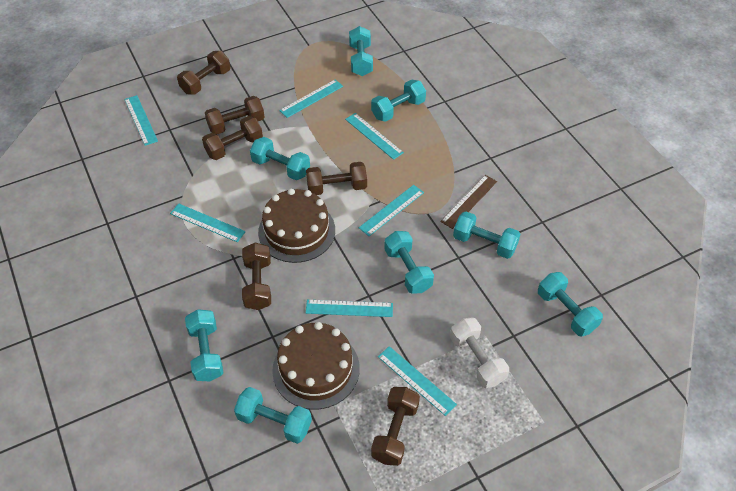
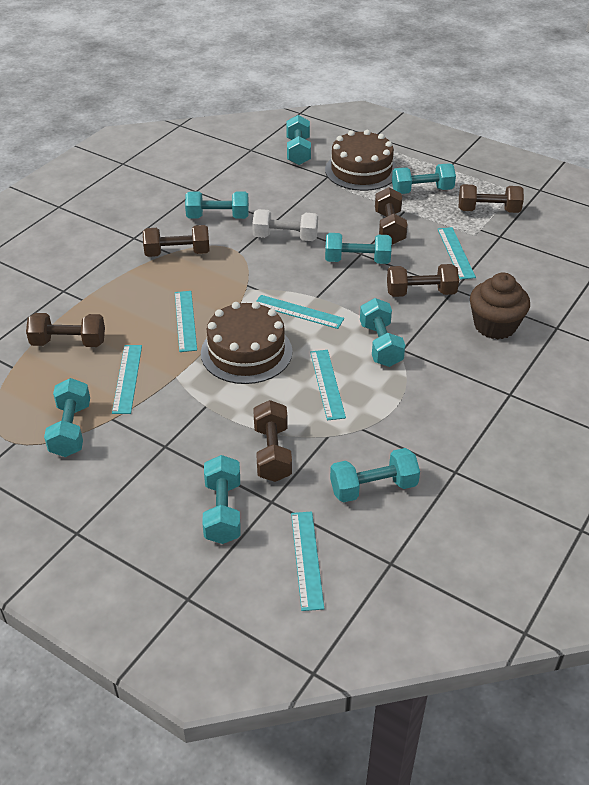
brown cupcake: 0 -> 1
brown ruler: 1 -> 0
turquoise ruler: 7 -> 6

